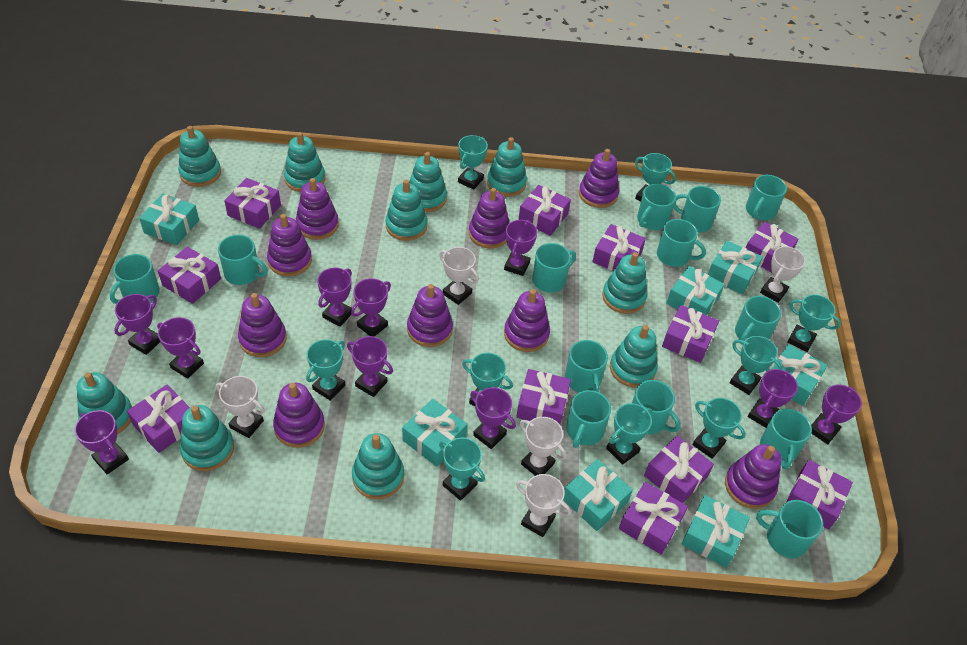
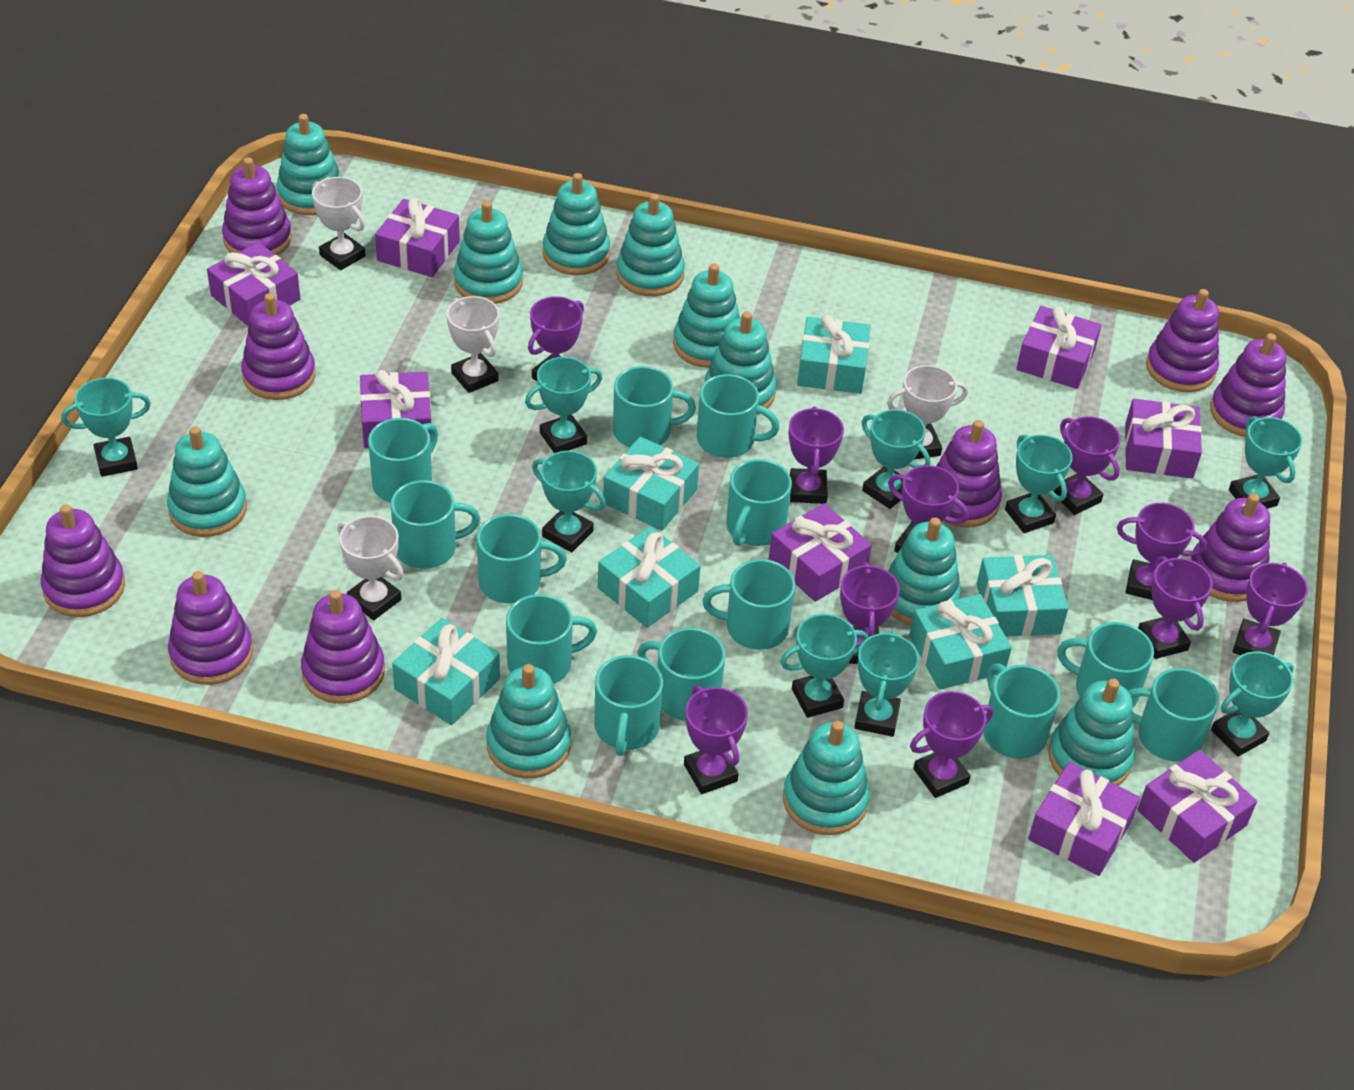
purple gift: 11 -> 8
turquoise gift: 7 -> 6
turquoise stacking toy: 10 -> 11
white trophy: 5 -> 4

